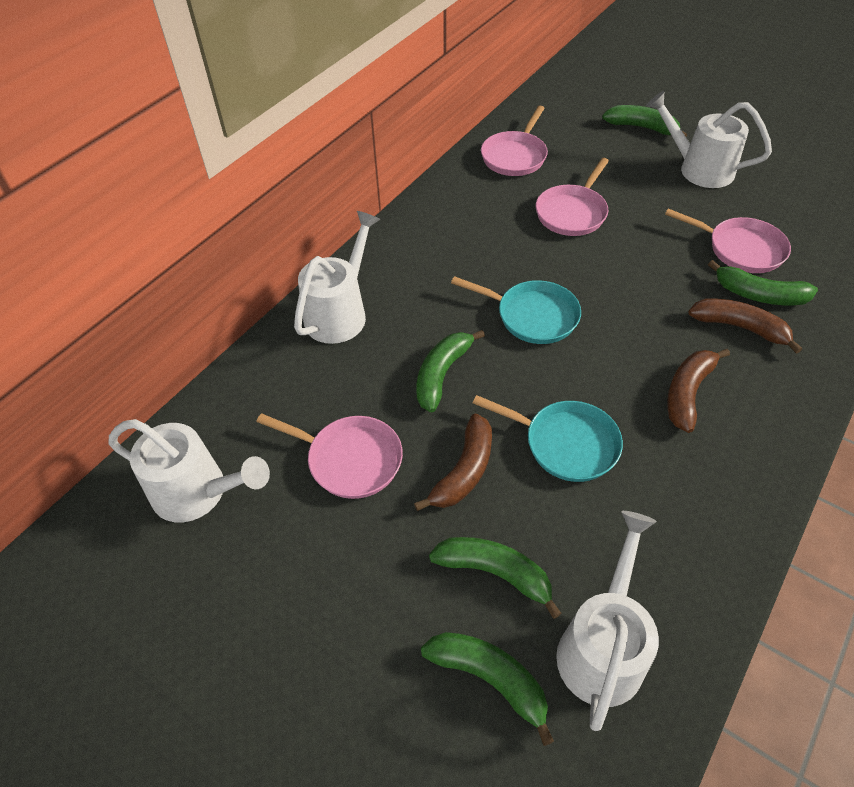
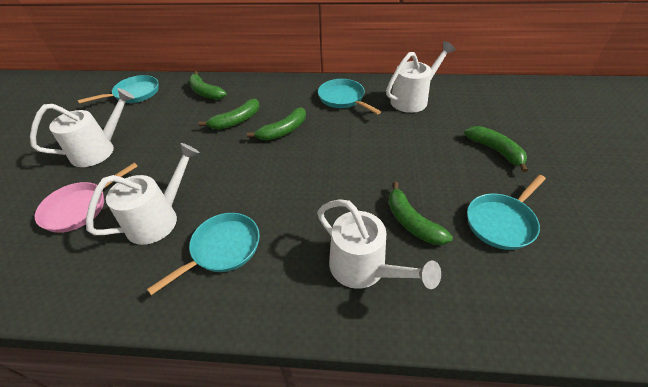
brown banana: 3 -> 0
pink pan: 4 -> 1
turquoise pan: 2 -> 4

